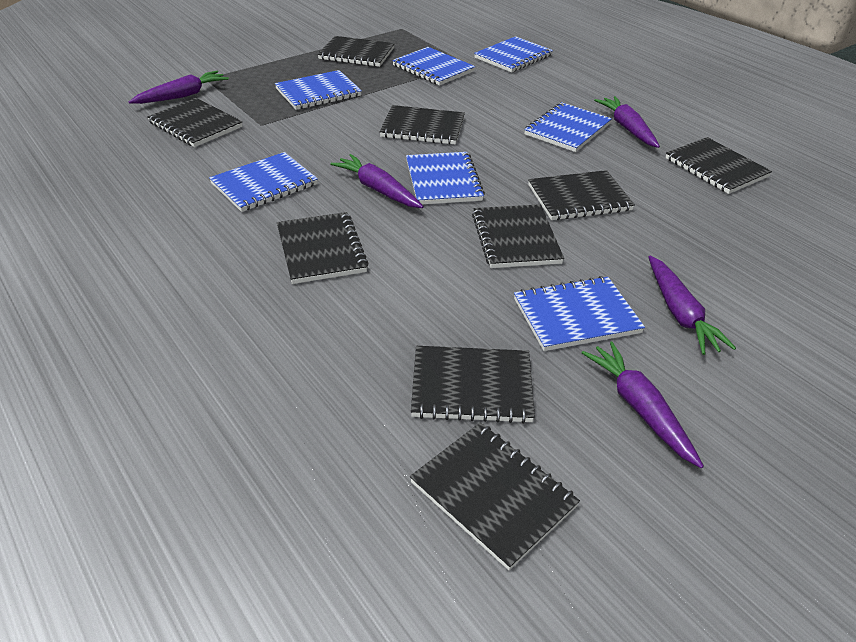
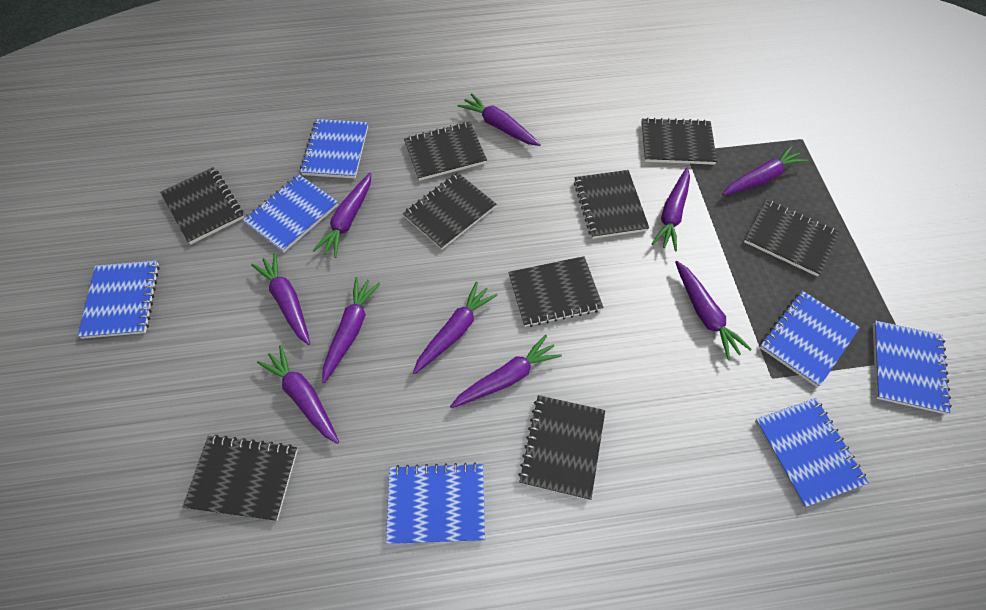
purple carrot: 5 -> 10

